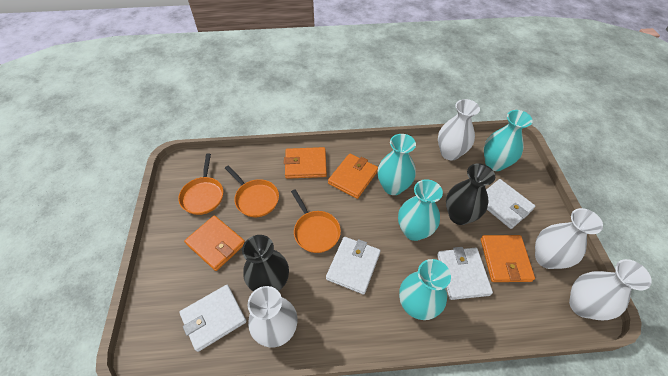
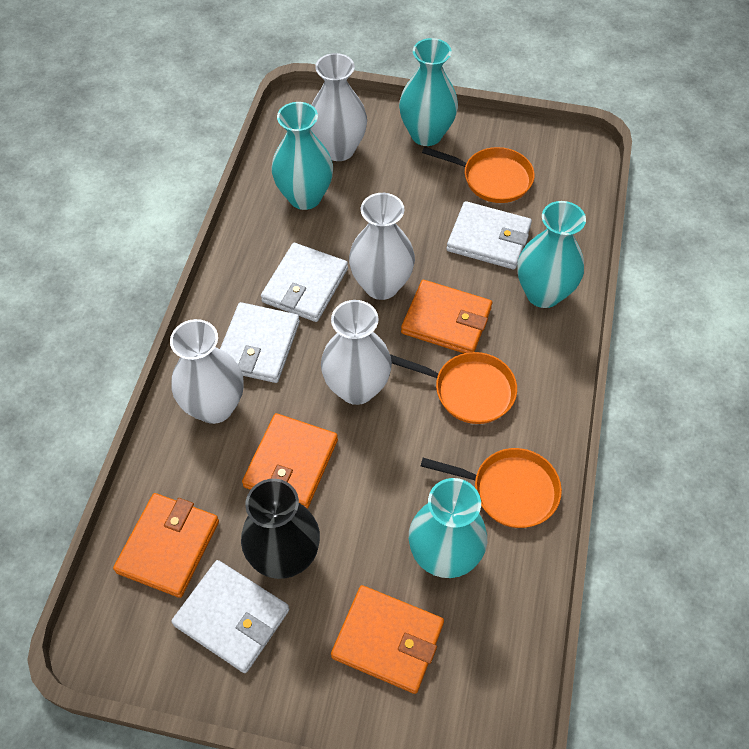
black vase: 2 -> 1

